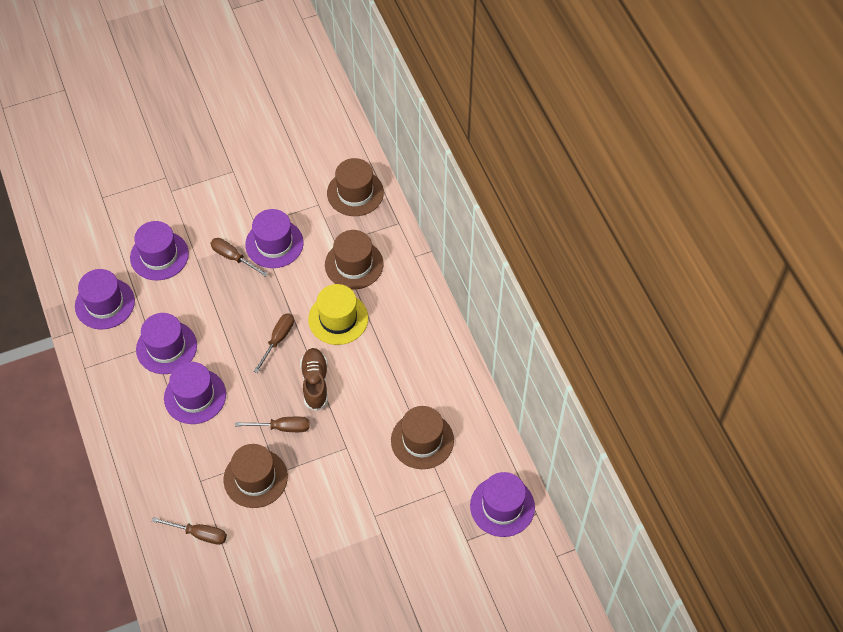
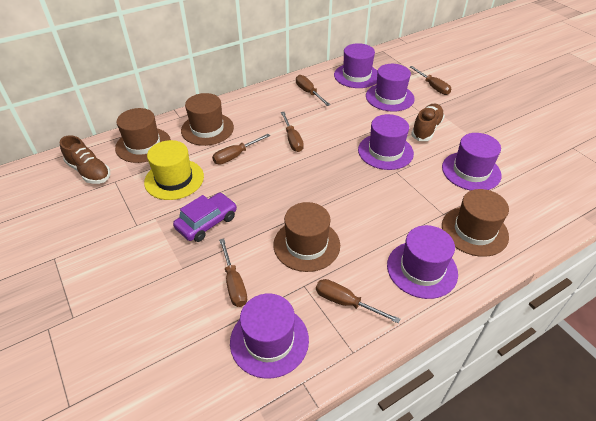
brown screwdriver: 4 -> 6
brown shoe: 1 -> 2
purple car: 0 -> 1

